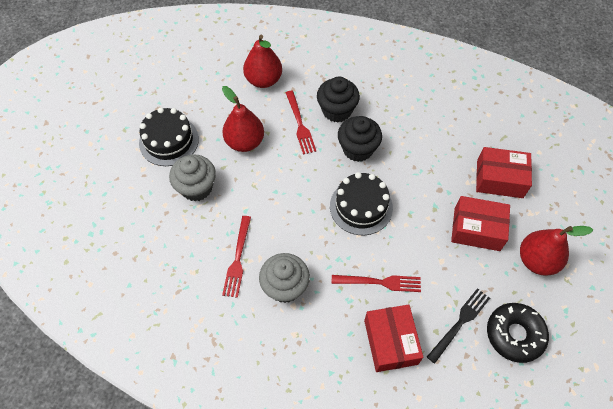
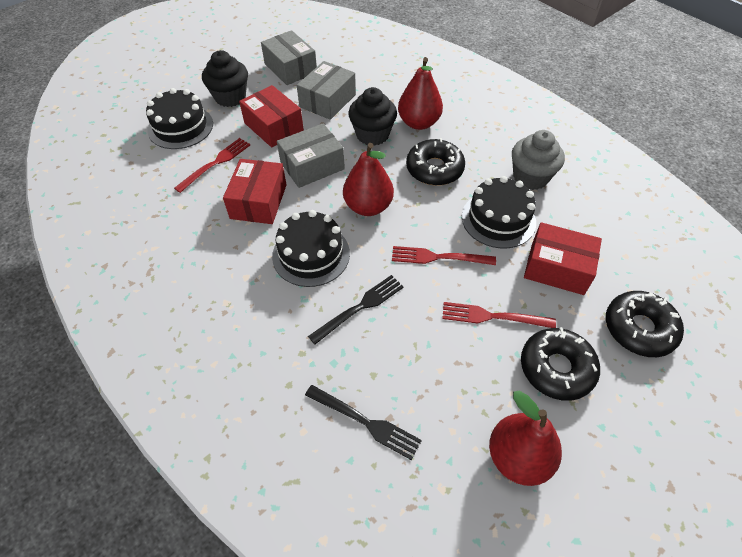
black cake: 2 -> 3
black donut: 1 -> 3
black fork: 1 -> 2
grey box: 0 -> 3
grey cupcake: 2 -> 1

